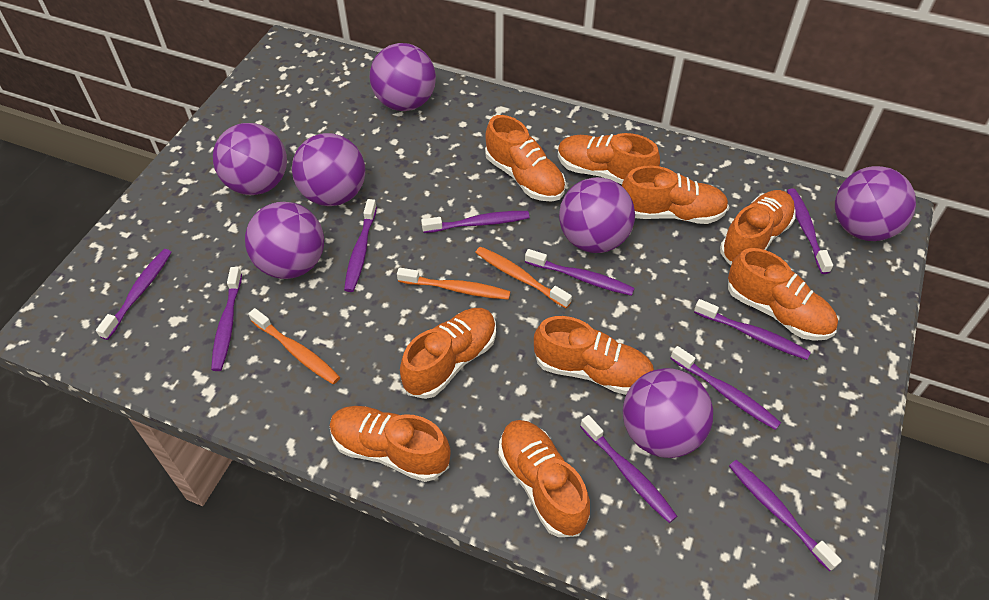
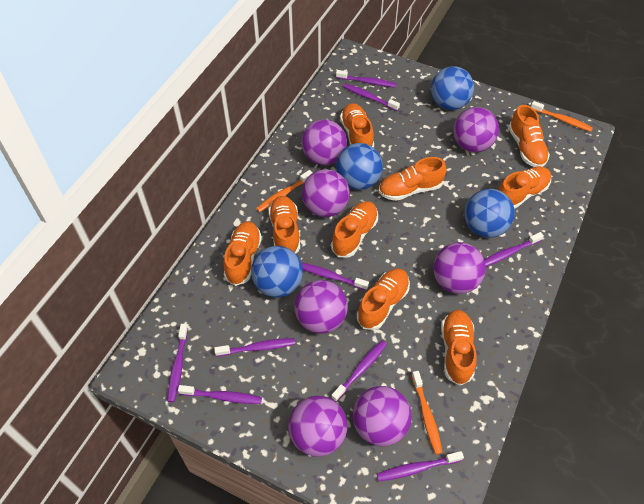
blue ball: 0 -> 4
purple toothbrush: 10 -> 9

